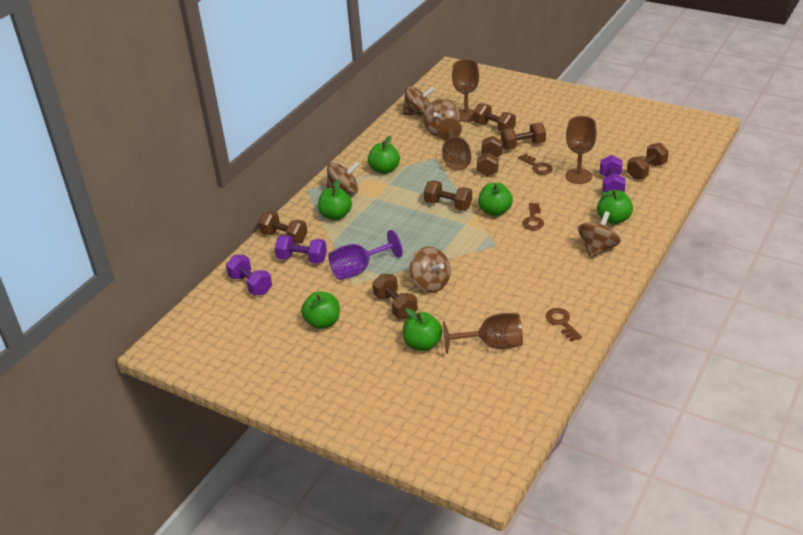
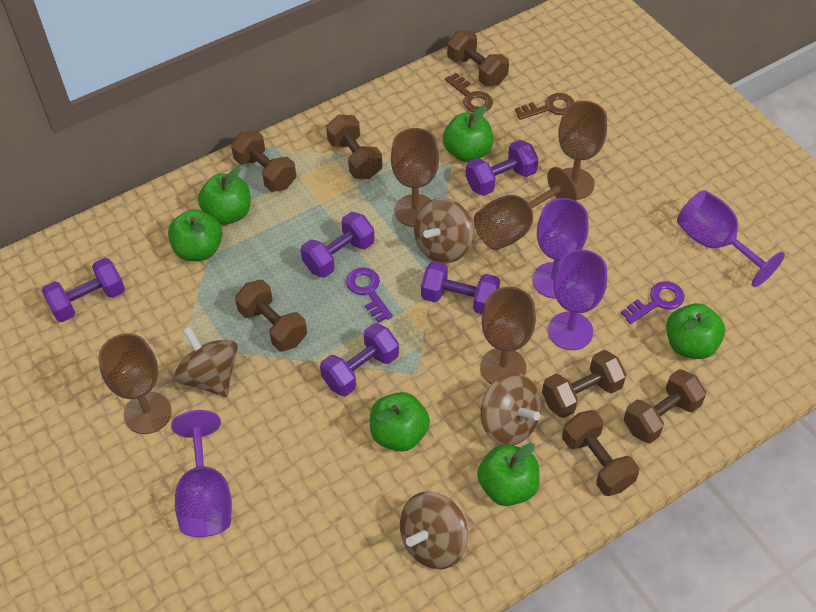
brown goblet: 4 -> 5
brown key: 3 -> 2
brown spinning top: 5 -> 4
purple dumbbell: 3 -> 5
purple goblet: 1 -> 4
purple key: 0 -> 2

